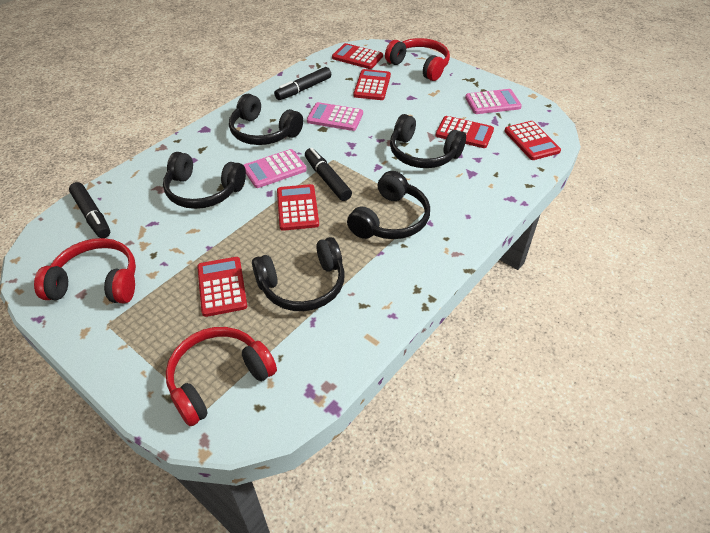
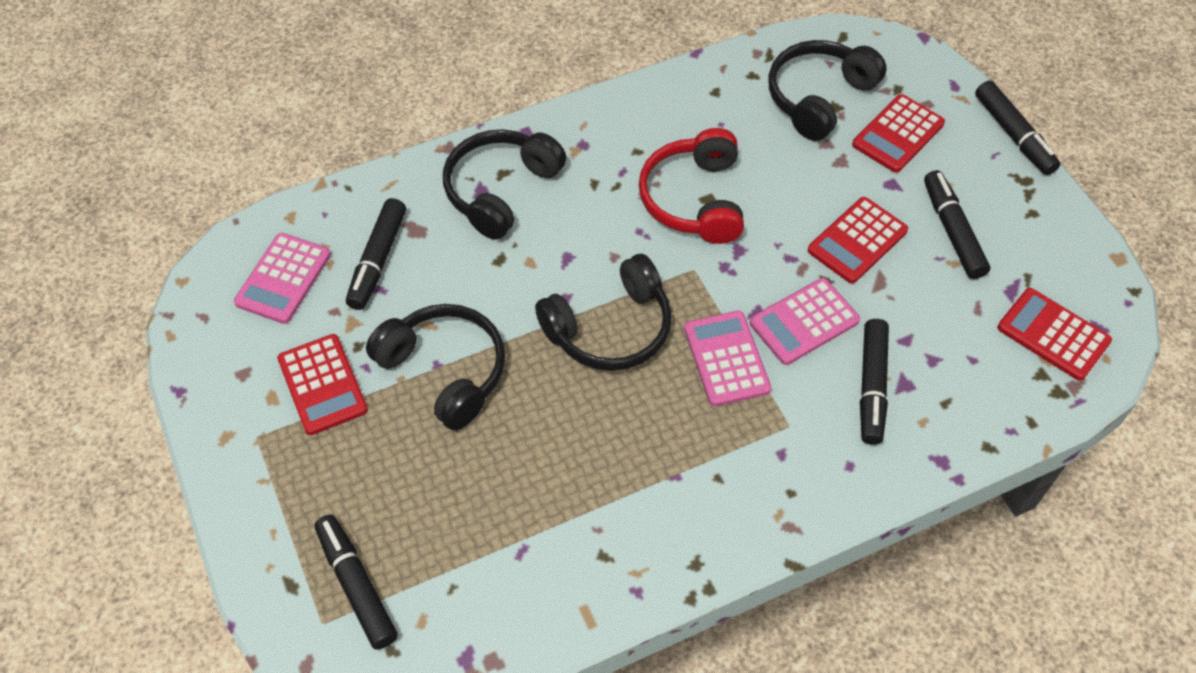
black headphones: 5 -> 4
black marker: 3 -> 5
red calculator: 6 -> 4
red headphones: 3 -> 1

